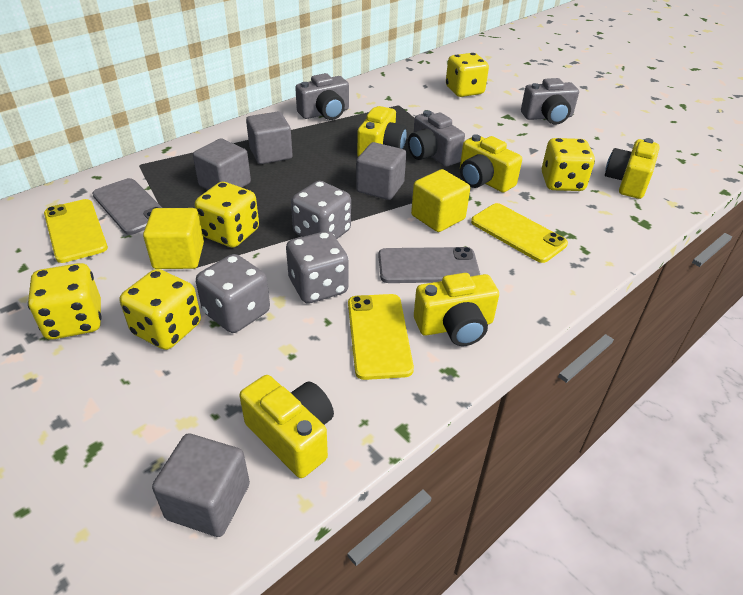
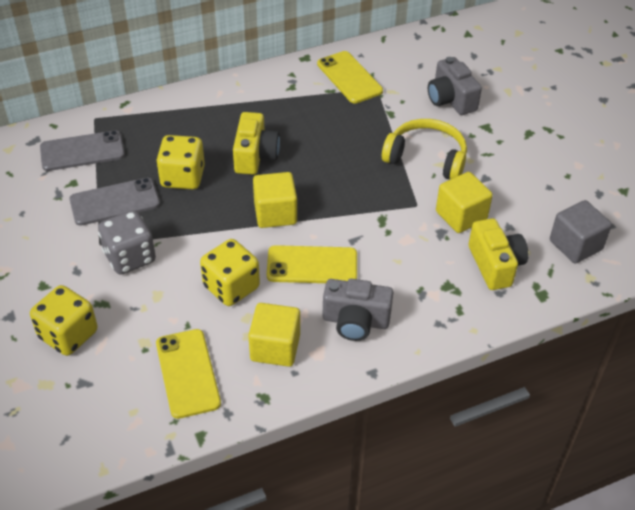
grey camera: 3 -> 2
grey cube: 4 -> 1
grey dice: 3 -> 1
yellow camera: 5 -> 2
yellow cube: 2 -> 3
yellow dice: 5 -> 3
yellow headphones: 0 -> 1

